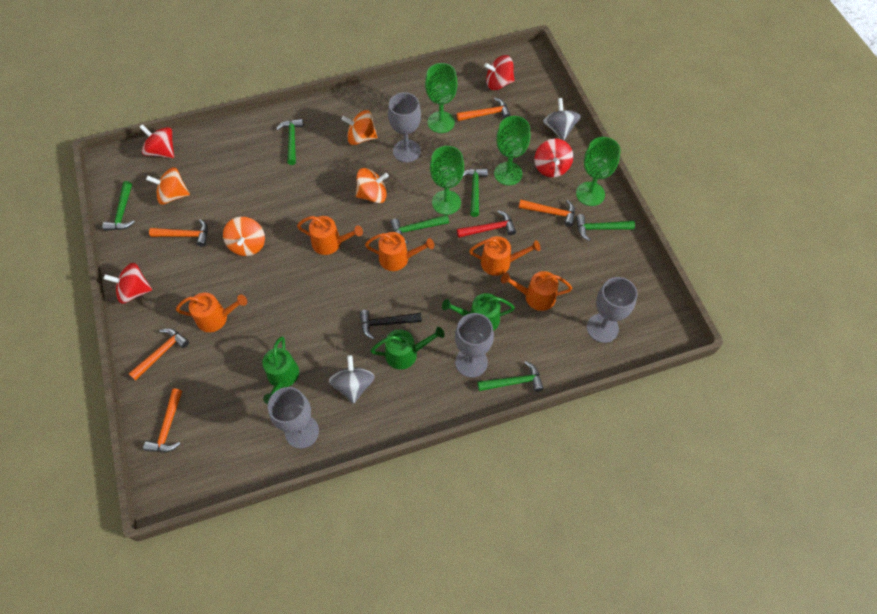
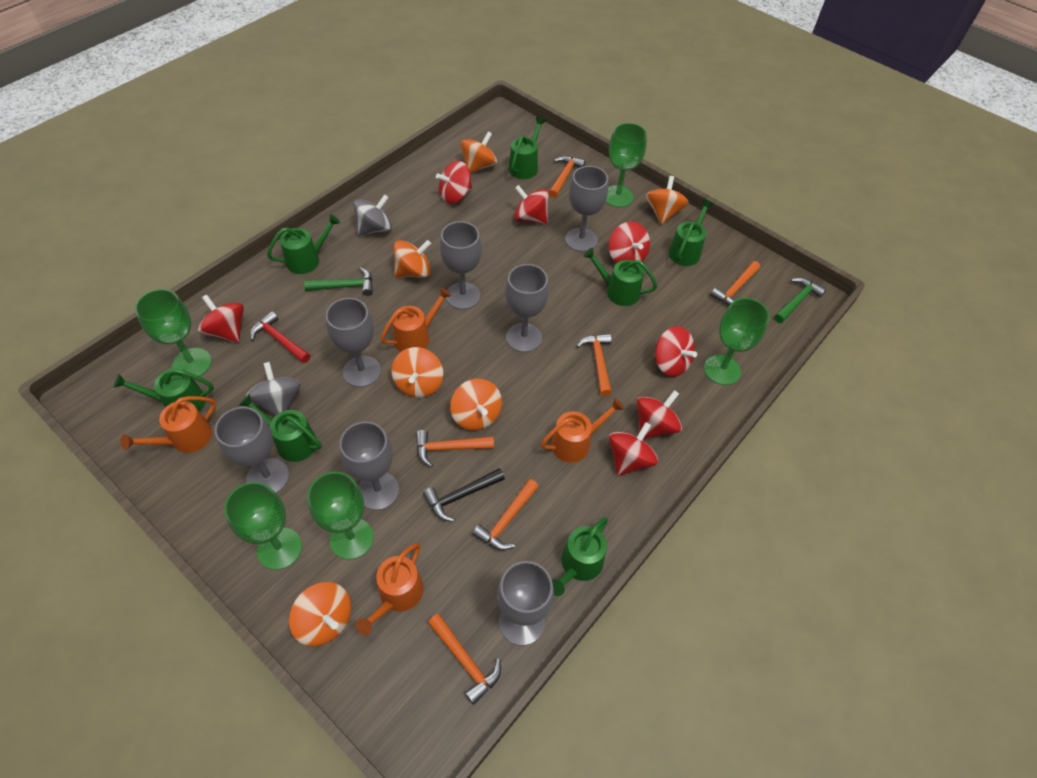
green goblet: 4 -> 5
green hammer: 6 -> 2
green watering can: 3 -> 7
grey goblet: 4 -> 7
orange hammer: 5 -> 6
orange spinning top: 4 -> 6
orange watering can: 5 -> 4
red spinning top: 4 -> 7

